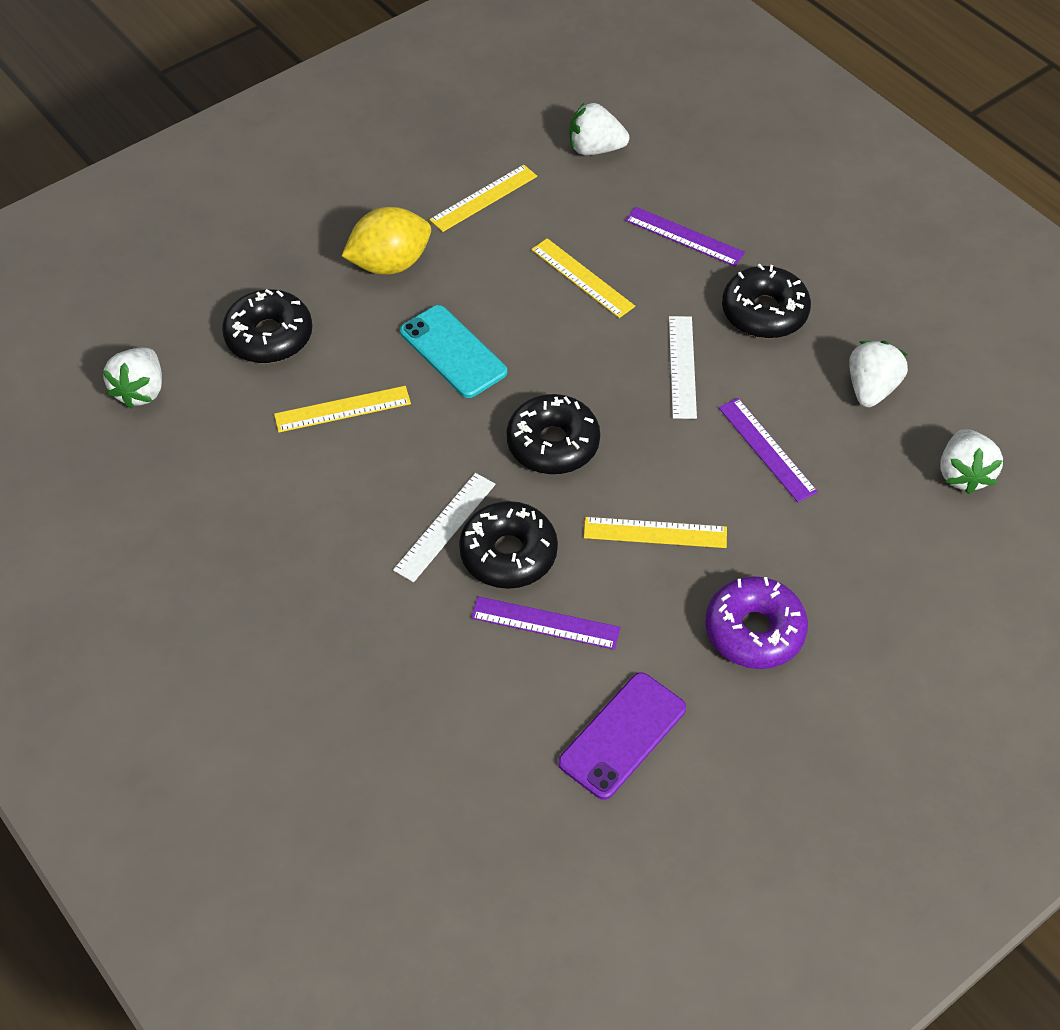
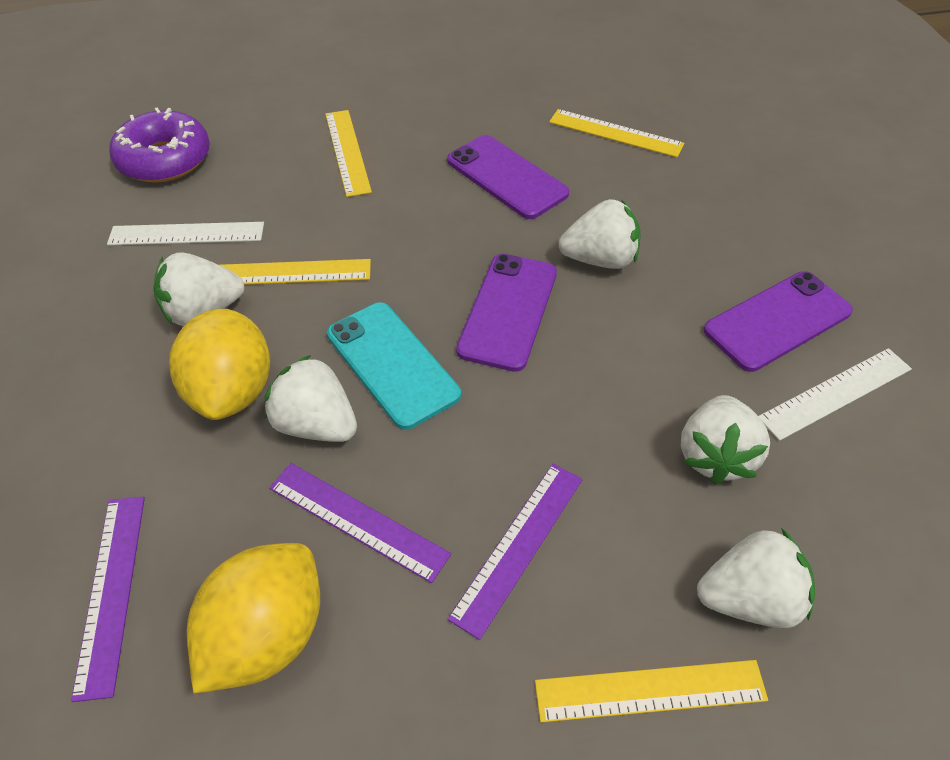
black donut: 4 -> 0
purple phone: 1 -> 3
white strawberry: 4 -> 5
yellow lemon: 1 -> 2

